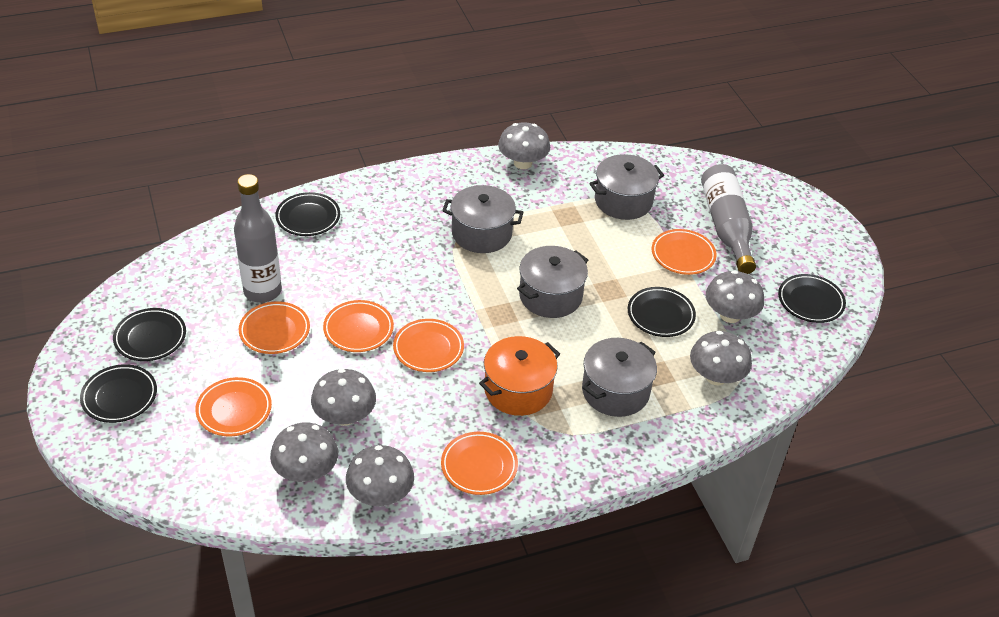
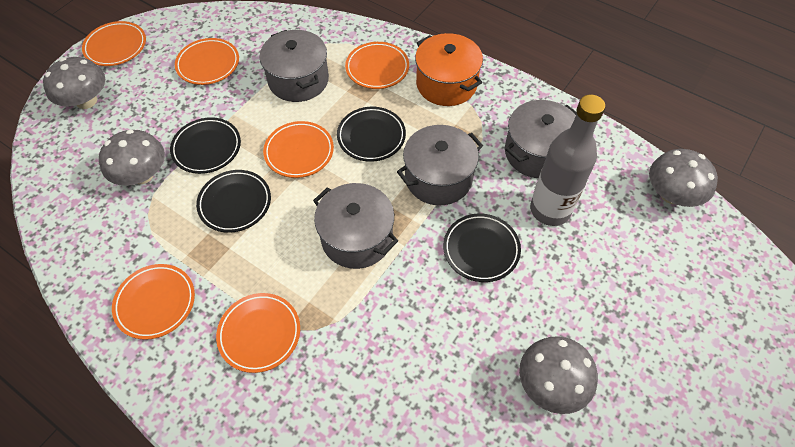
black plate: 5 -> 4
grey bottle: 2 -> 1
grey mushroom: 6 -> 4

